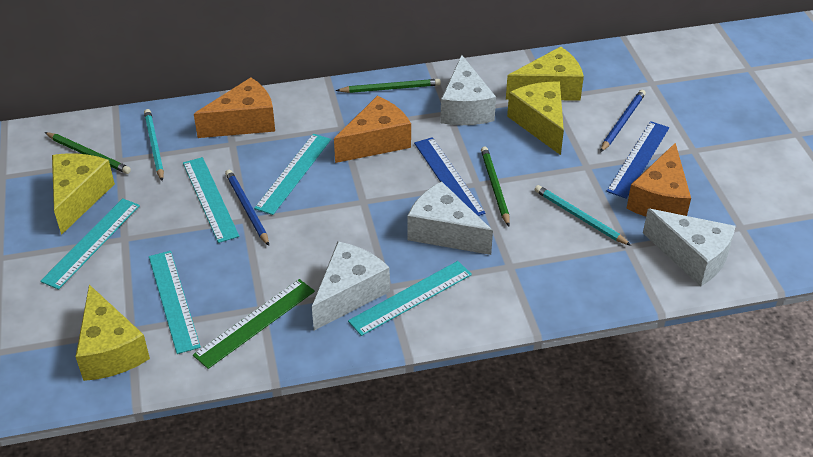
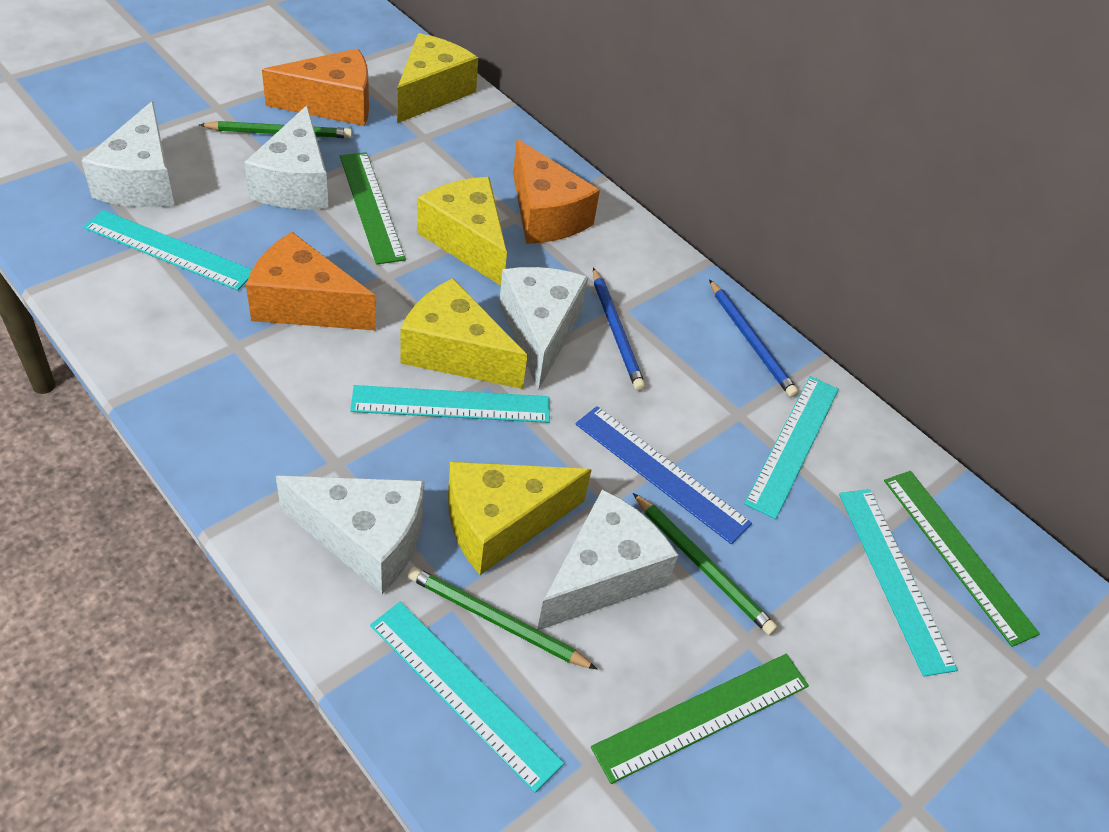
blue ruler: 2 -> 1
green ruler: 1 -> 3
turquoise pencil: 2 -> 0
white cheese: 4 -> 5

